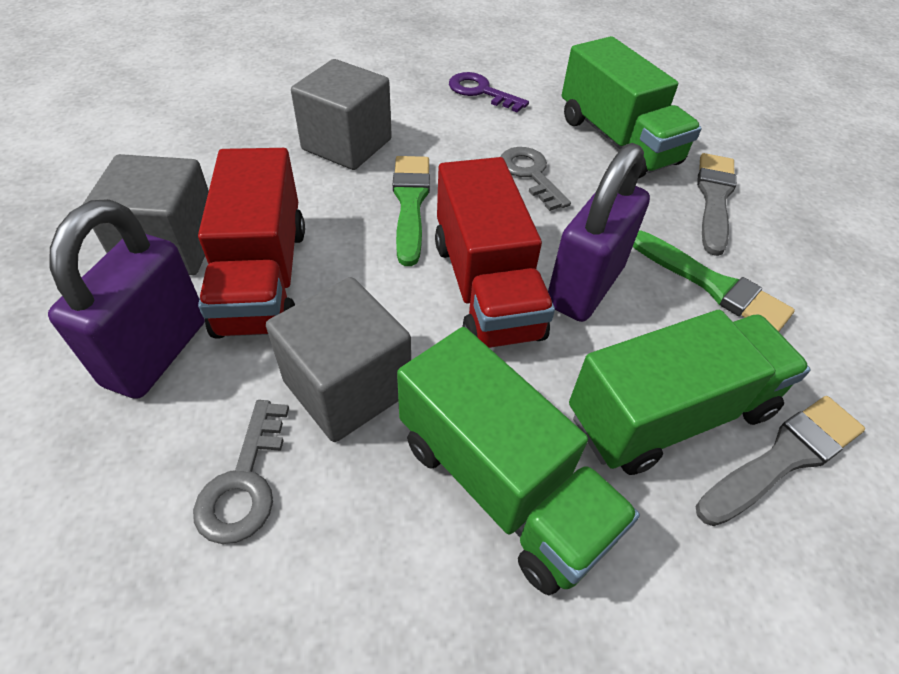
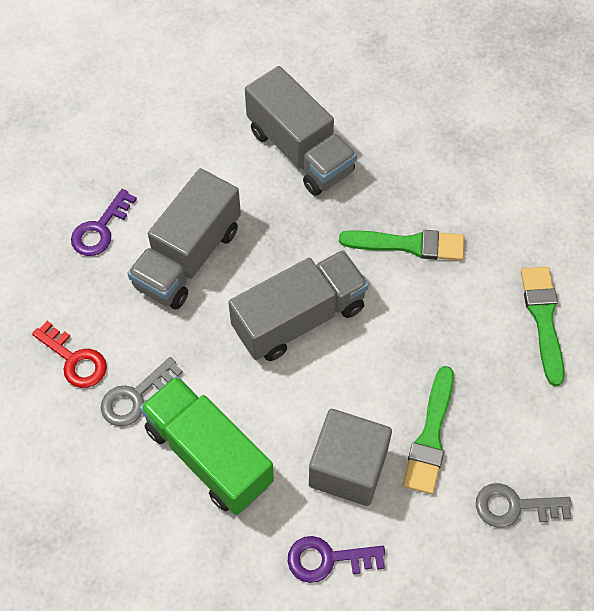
green brush: 2 -> 3
green truck: 3 -> 1
grey brush: 2 -> 0
grey cube: 3 -> 1
grey truck: 0 -> 3
purple key: 1 -> 2
purple padlock: 2 -> 0
red key: 0 -> 1
red truck: 2 -> 0

